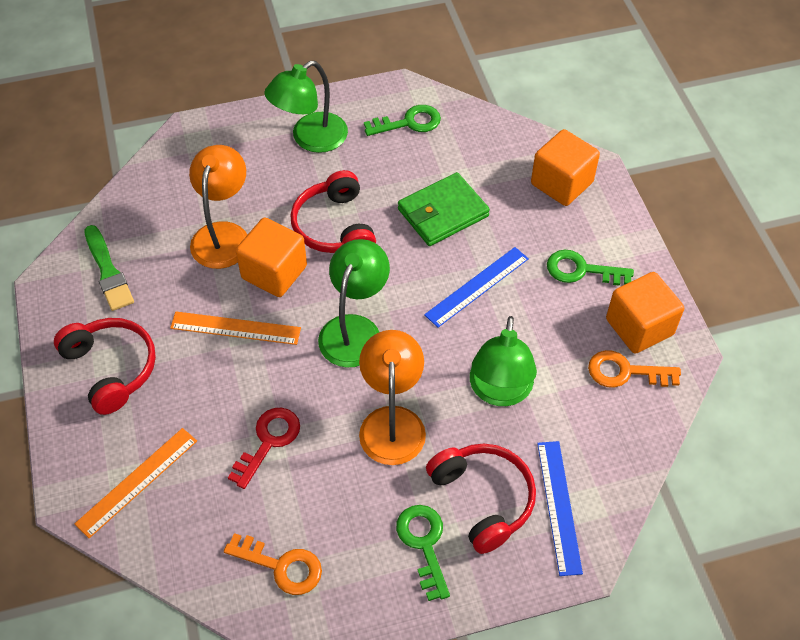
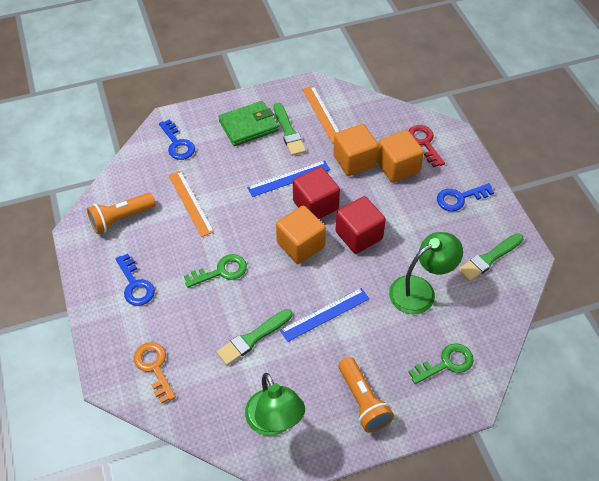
blue key: 0 -> 3
green brush: 1 -> 3
green key: 3 -> 2
green lamp: 3 -> 2
orange flashlight: 0 -> 2
orange key: 2 -> 1
orange lamp: 2 -> 0
red cube: 0 -> 2
red headphones: 3 -> 0

